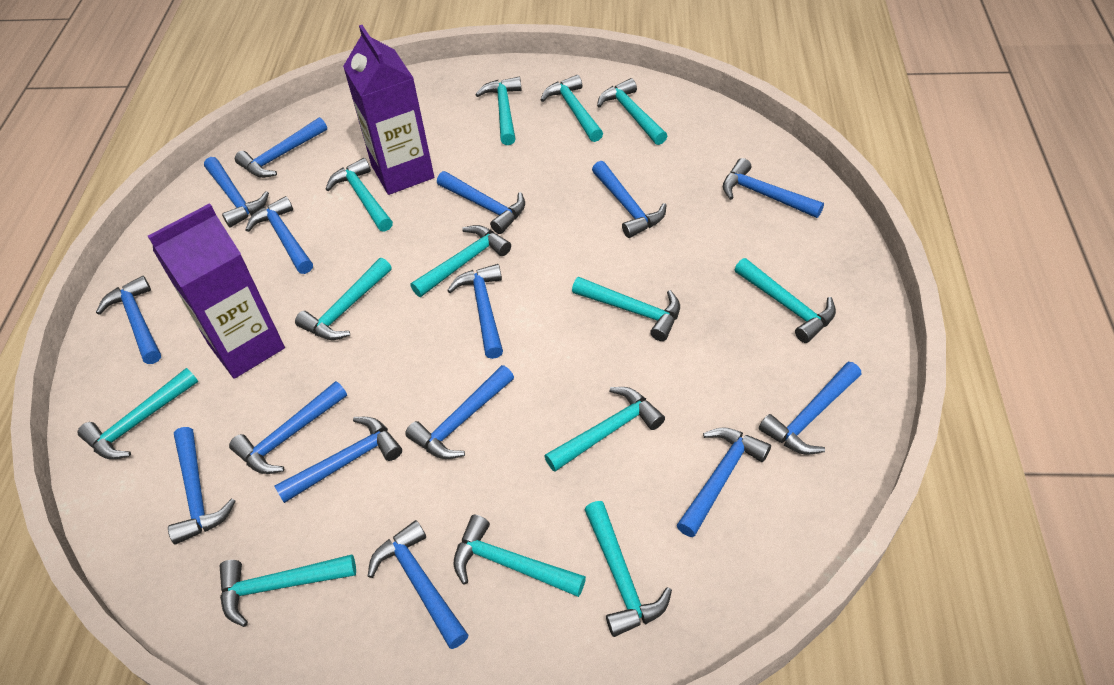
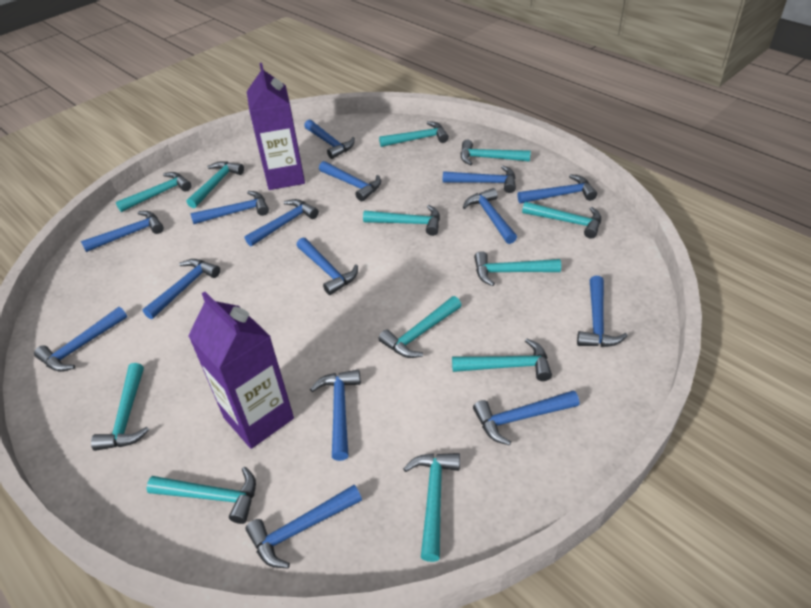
turquoise hammer: 13 -> 12

